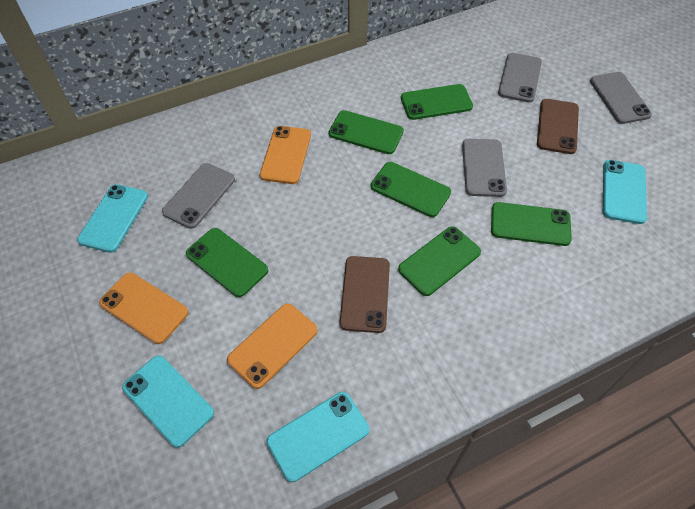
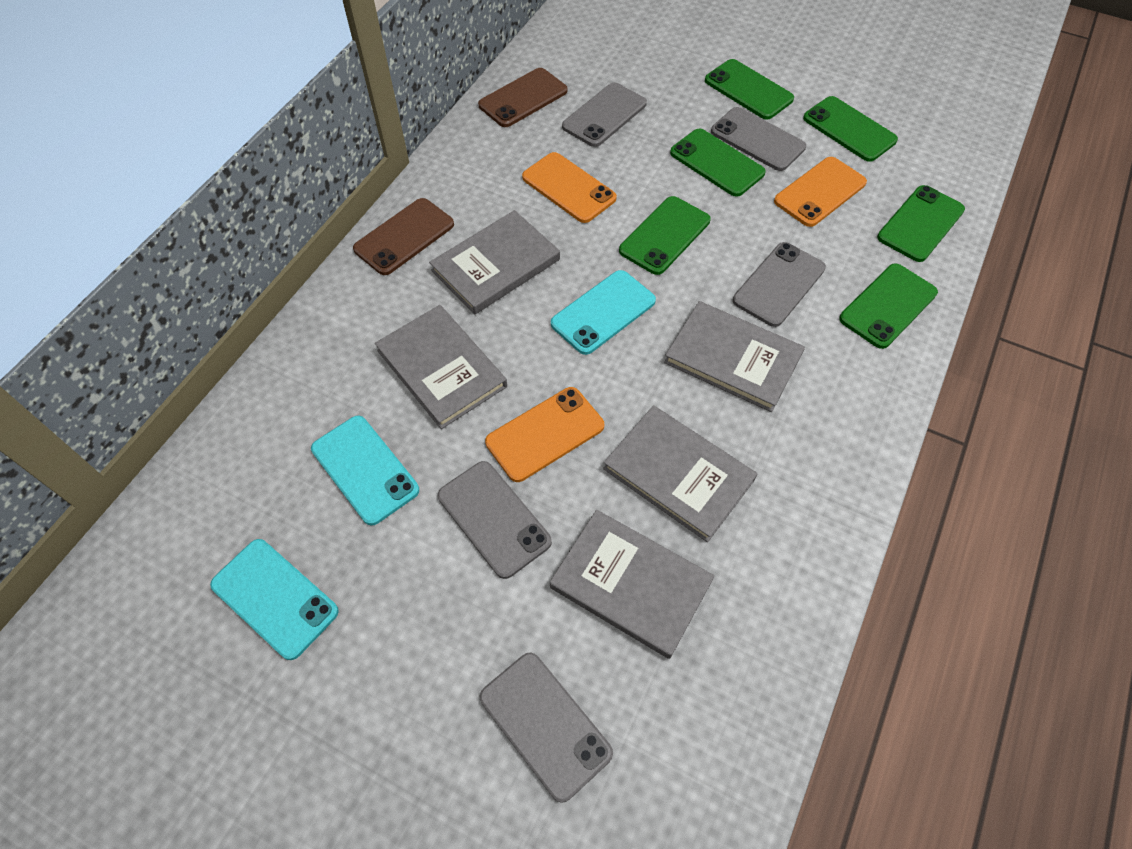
grey book: 0 -> 5
grey phone: 4 -> 5
turquoise phone: 4 -> 3

